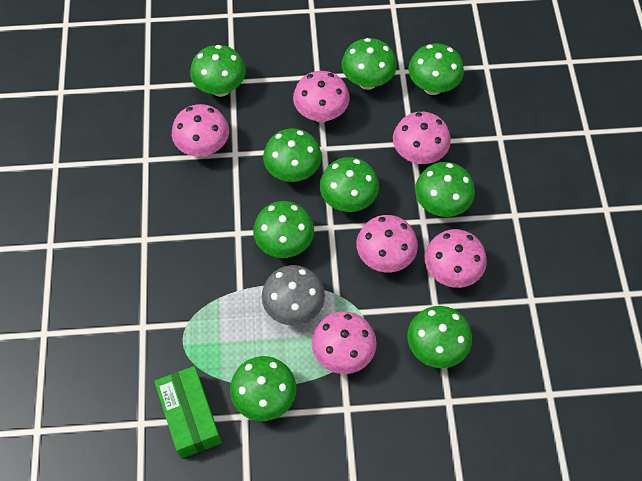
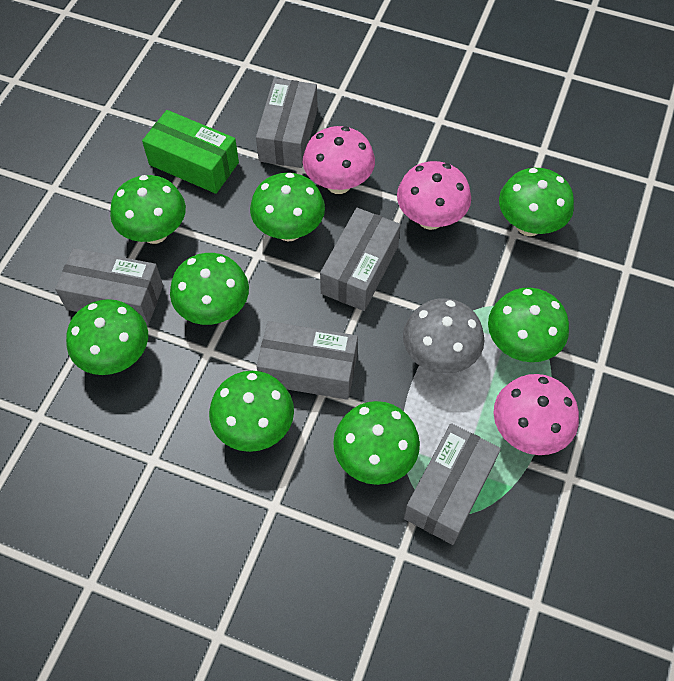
green mushroom: 9 -> 8
grey box: 0 -> 5
pink mushroom: 6 -> 3

